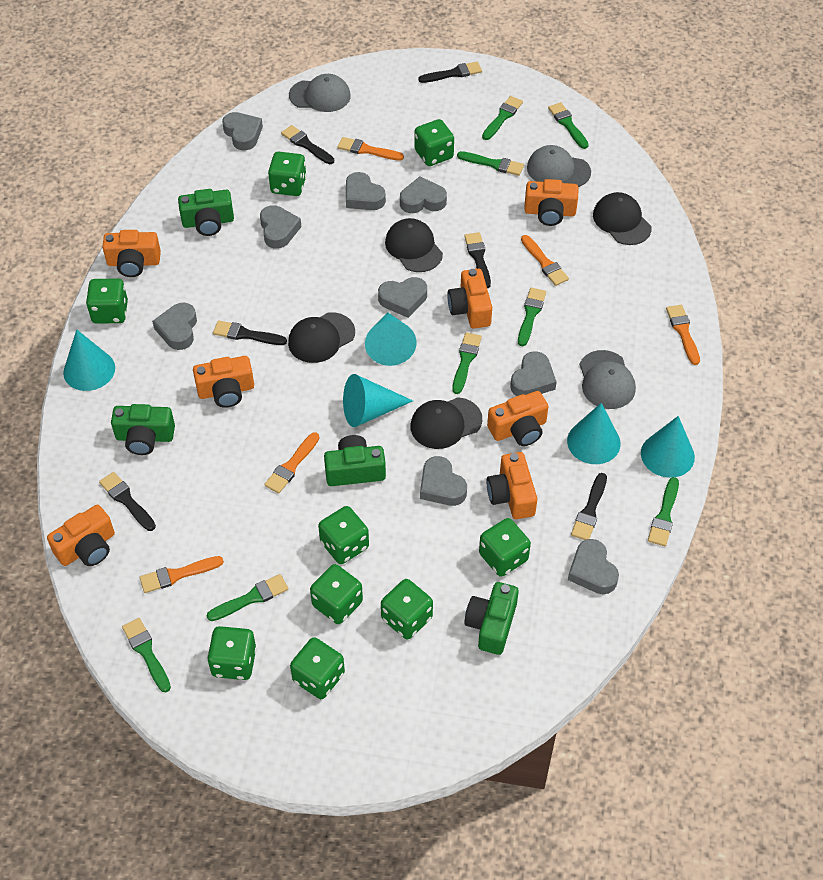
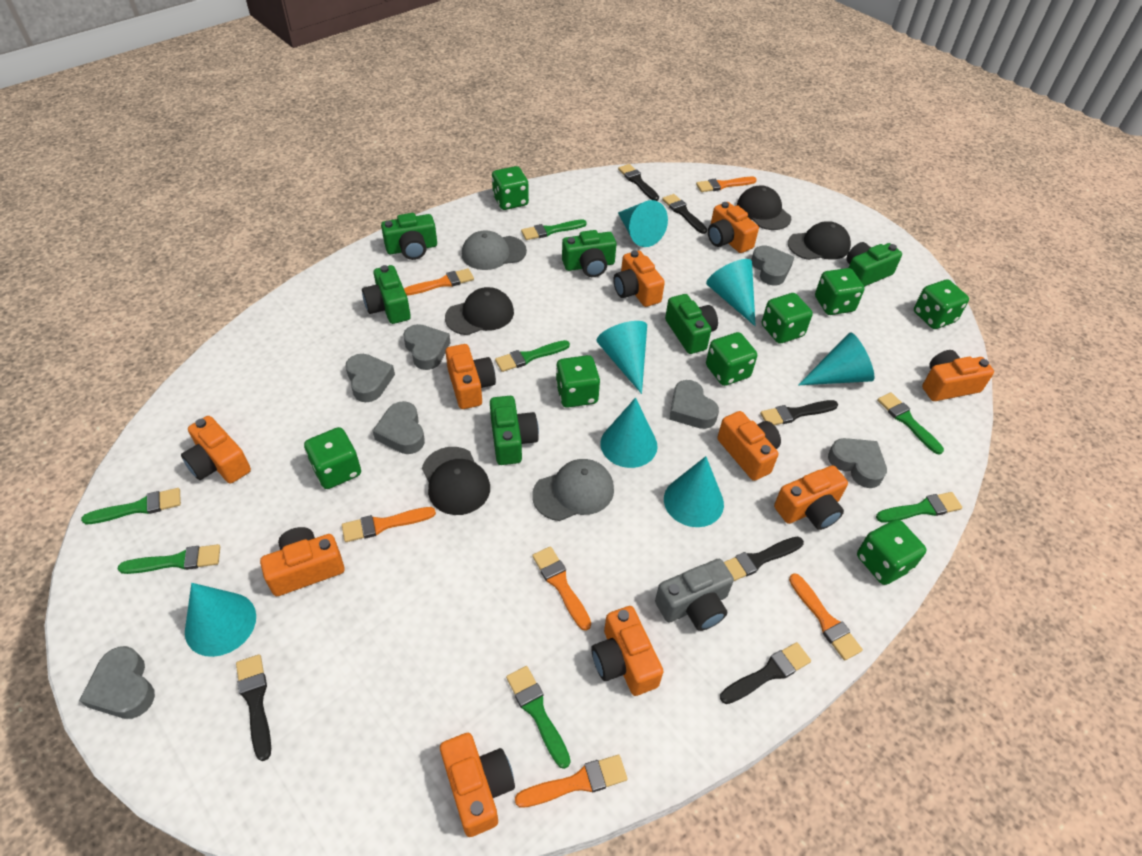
green brush: 8 -> 7
green camera: 4 -> 6
green dice: 9 -> 8
grey camera: 0 -> 1
grey cap: 3 -> 2
grey heart: 9 -> 7
orange brush: 5 -> 6
orange camera: 7 -> 10
turquoise cone: 5 -> 7

